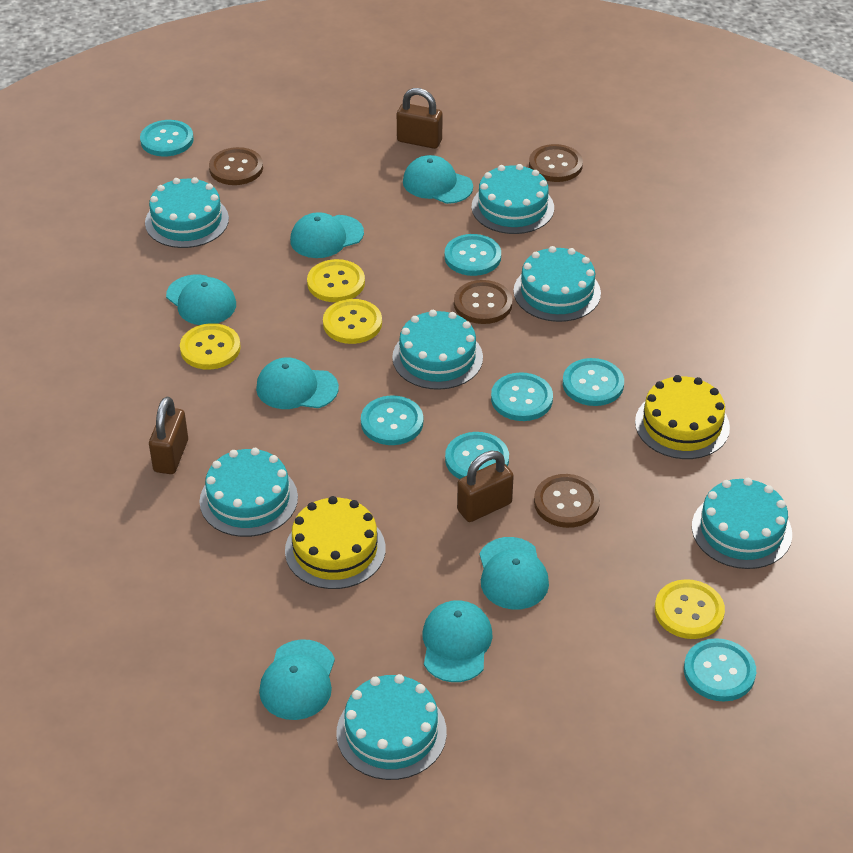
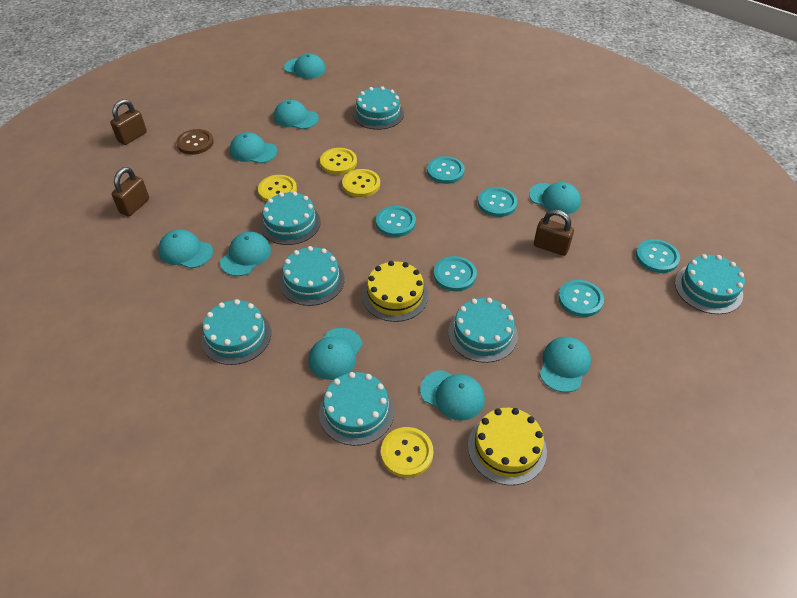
brown button: 4 -> 1
turquoise button: 7 -> 6
turquoise cap: 7 -> 9

